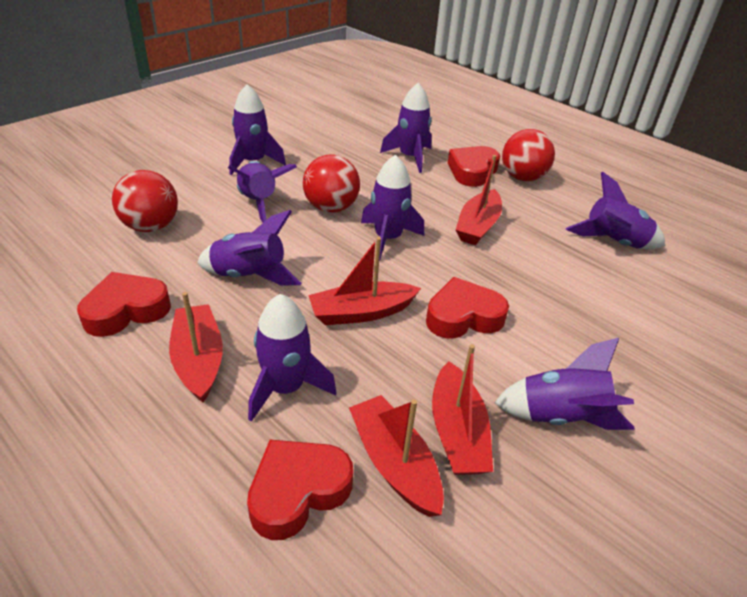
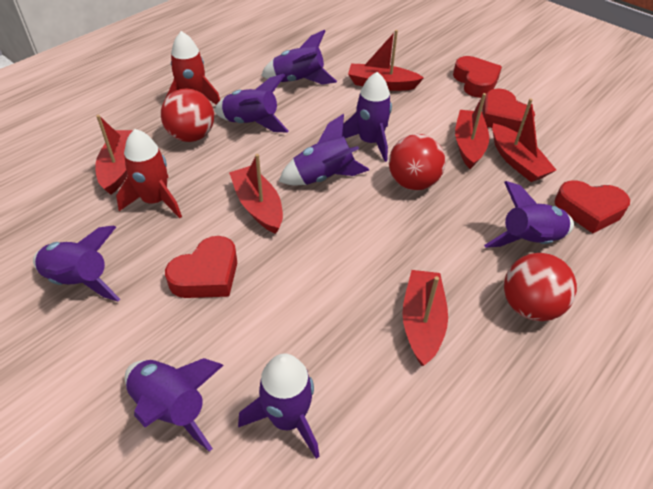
red boat: 5 -> 6
red rocket: 0 -> 2

